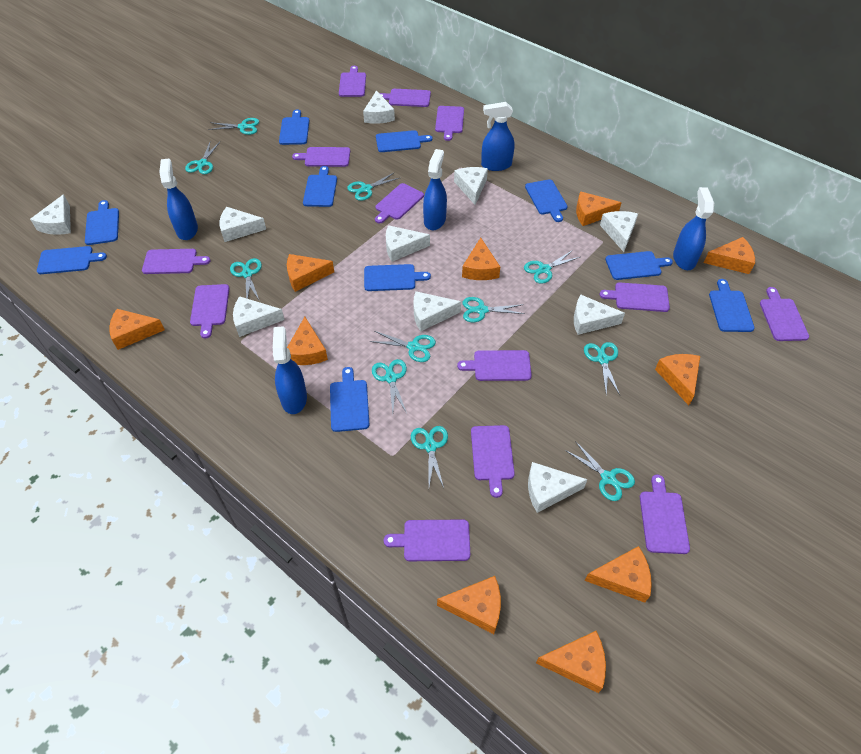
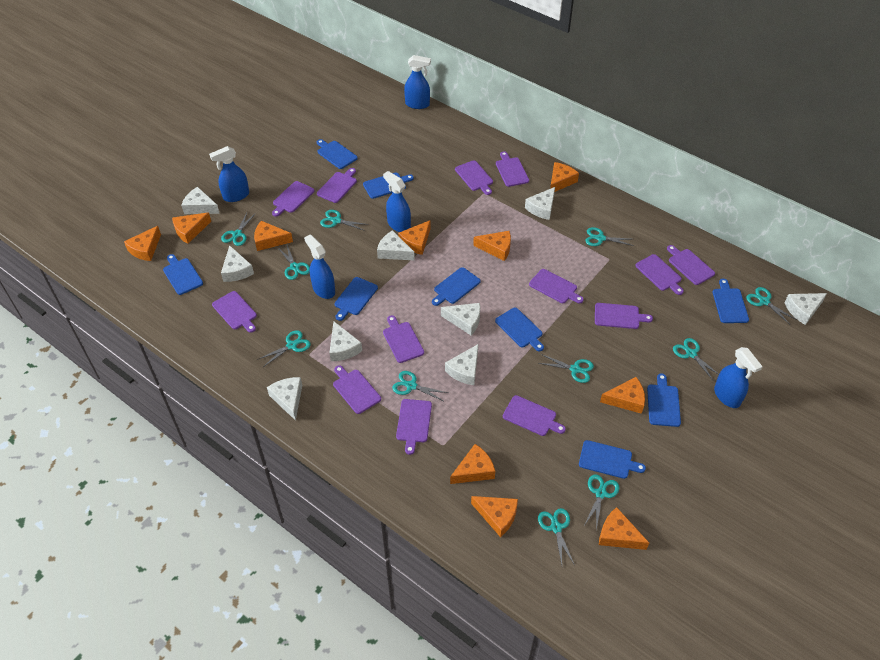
blue cutting board: 10 -> 9
white cheese: 10 -> 9

